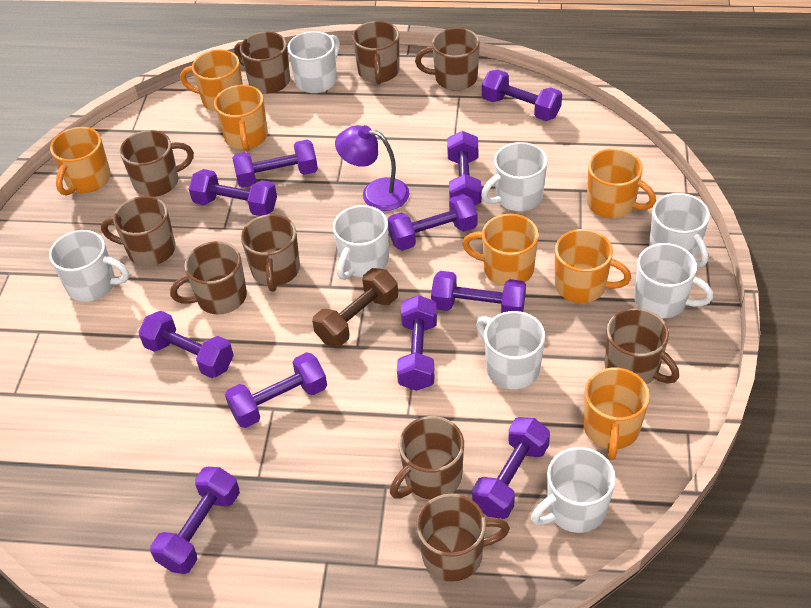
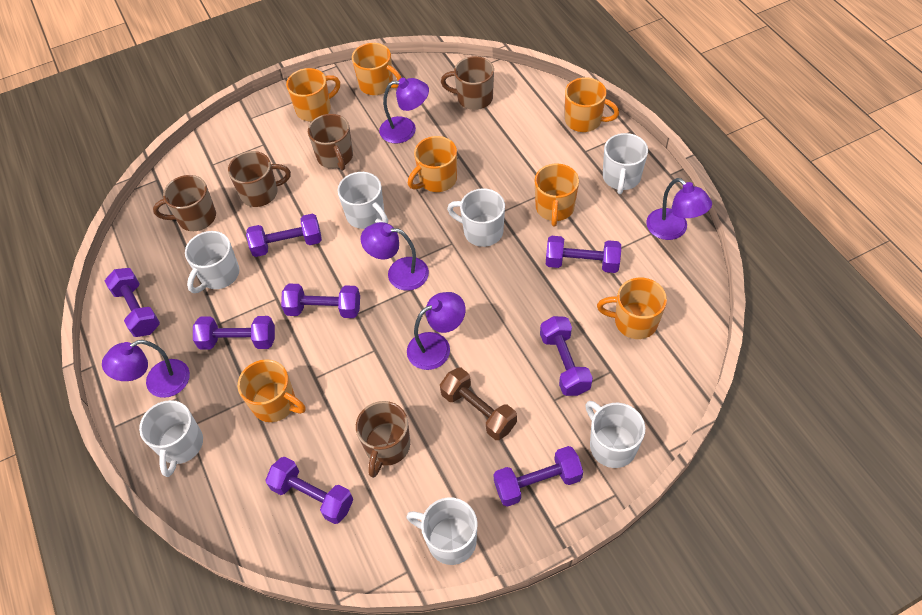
brown mug: 10 -> 5
purple dumbbell: 11 -> 8
purple lamp: 1 -> 5
white mug: 8 -> 7

